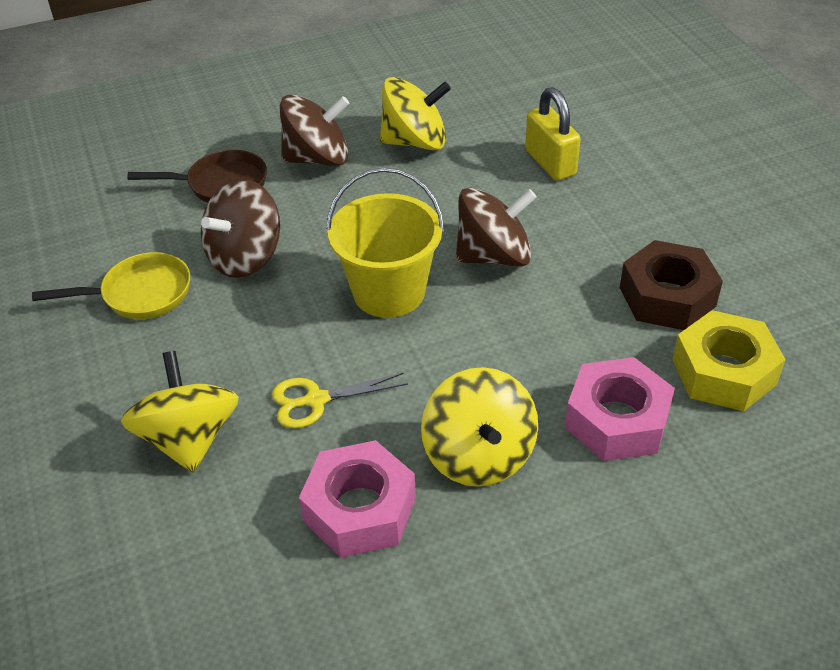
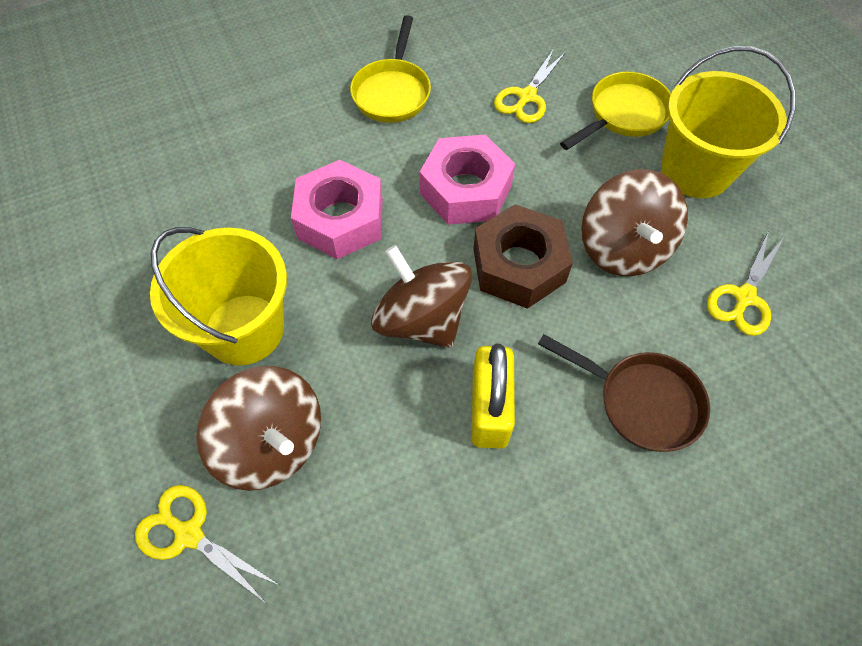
yellow bucket: 1 -> 2
yellow nut: 1 -> 0
yellow pan: 1 -> 2
yellow scissors: 1 -> 3
yellow spinning top: 3 -> 0

